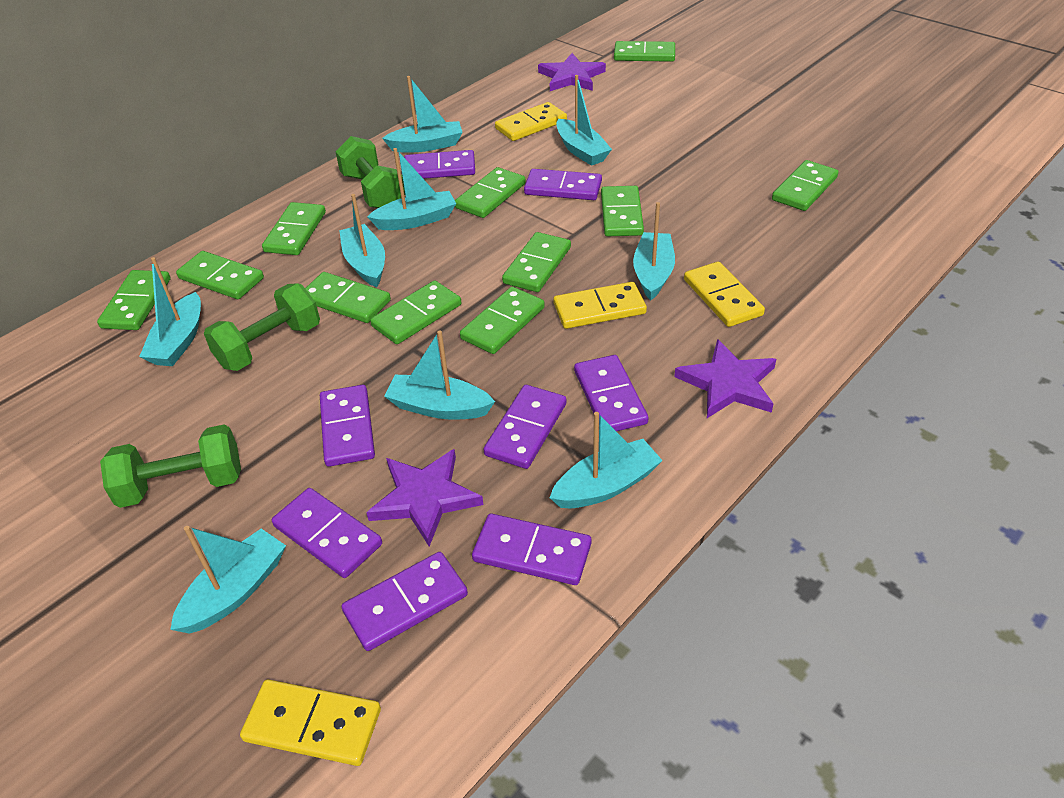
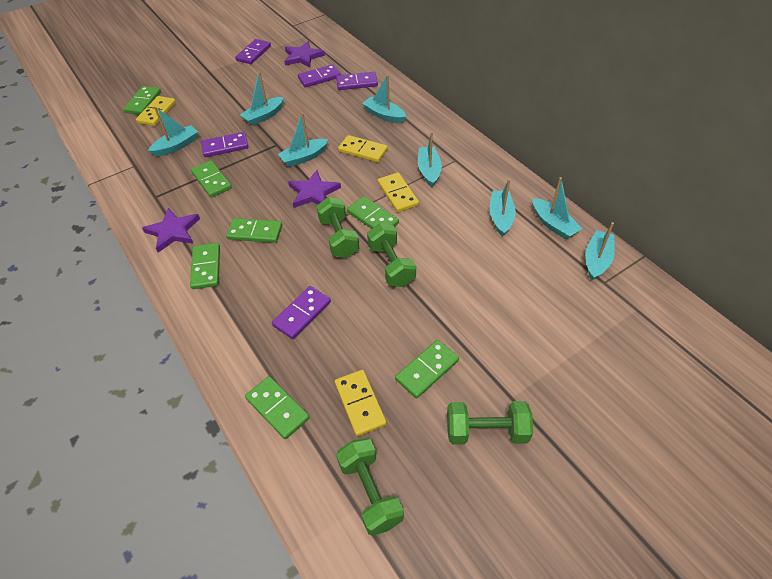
green domino: 11 -> 7
green dumbbell: 3 -> 4
purple domino: 8 -> 5
turquoise boat: 9 -> 8

